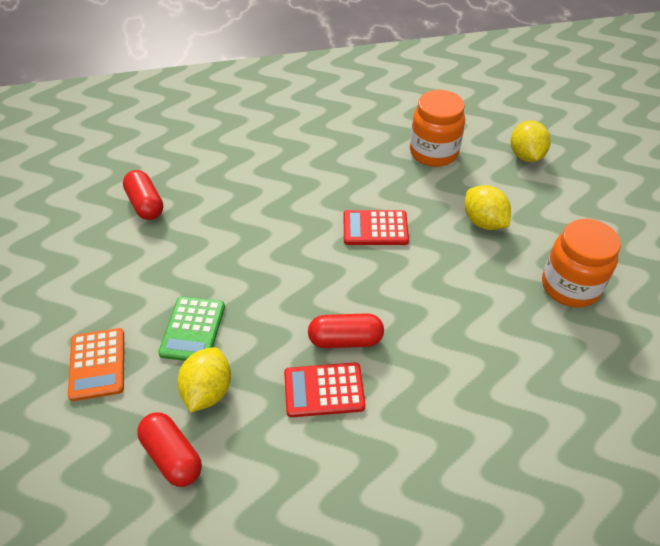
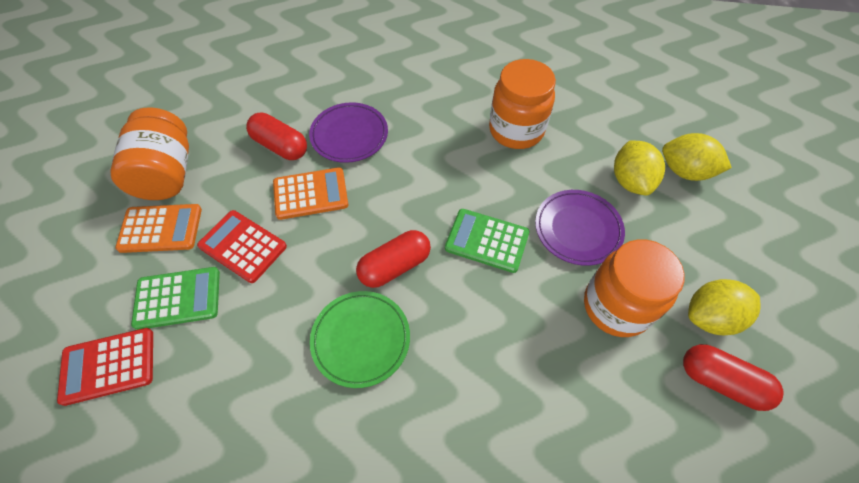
green calculator: 1 -> 2
green plate: 0 -> 1
orange calculator: 1 -> 2
orange jar: 2 -> 3
purple plate: 0 -> 2

